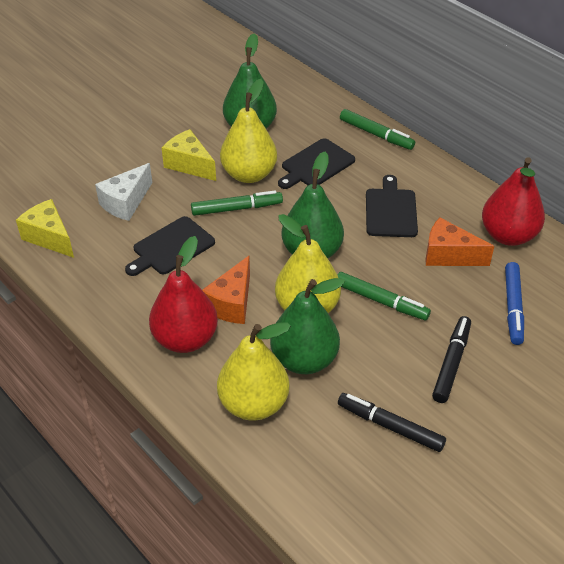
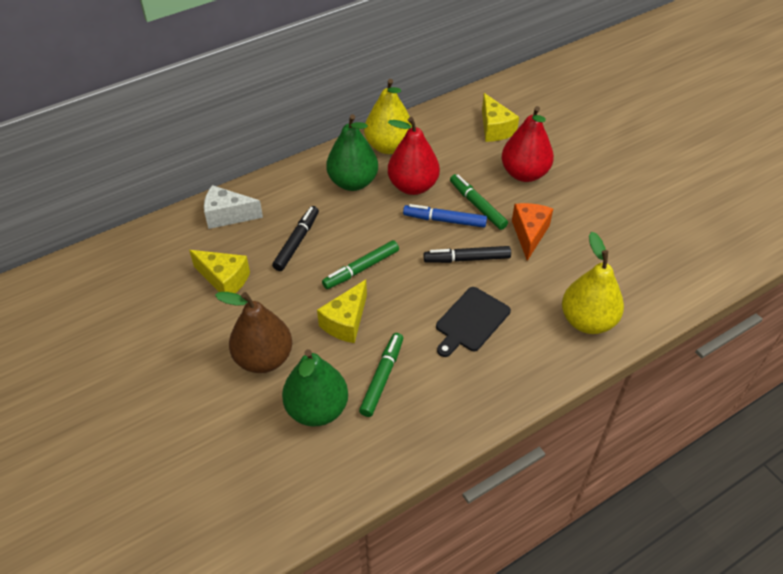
black cutting board: 3 -> 1
brown pear: 0 -> 1
green pear: 3 -> 2
orange cheese: 2 -> 1
yellow cheese: 2 -> 3
yellow pear: 3 -> 2

